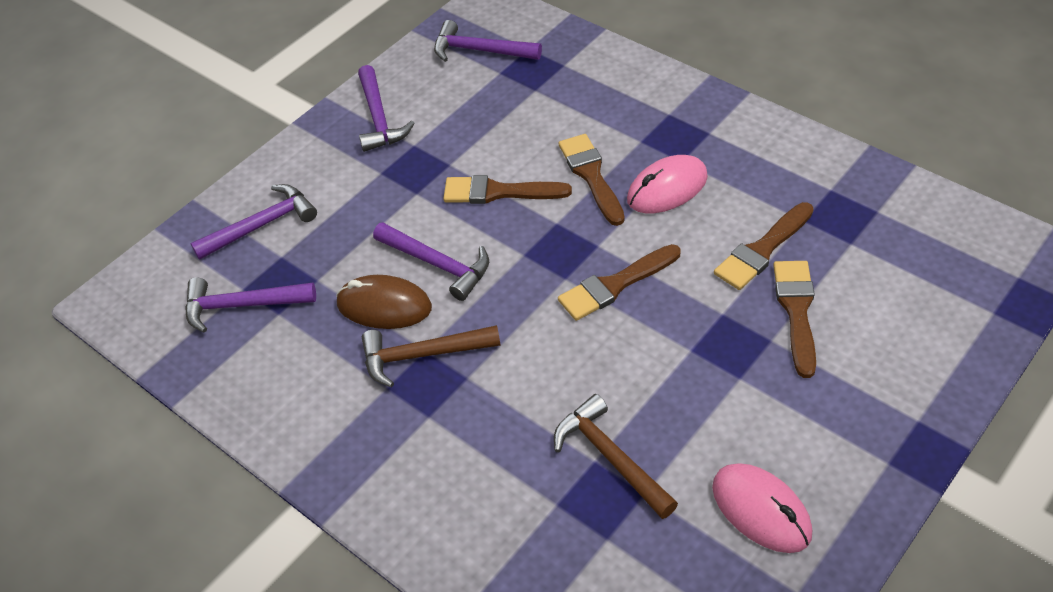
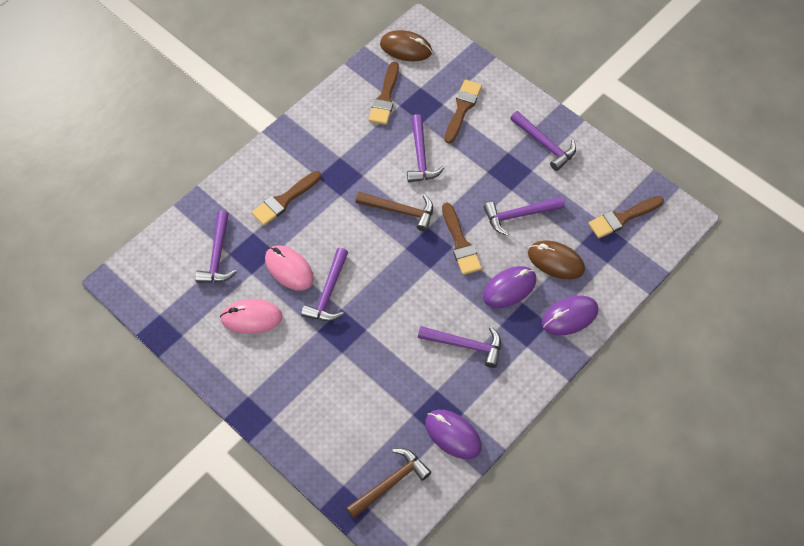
brown mouse: 1 -> 2
purple hammer: 5 -> 6
purple mouse: 0 -> 3

